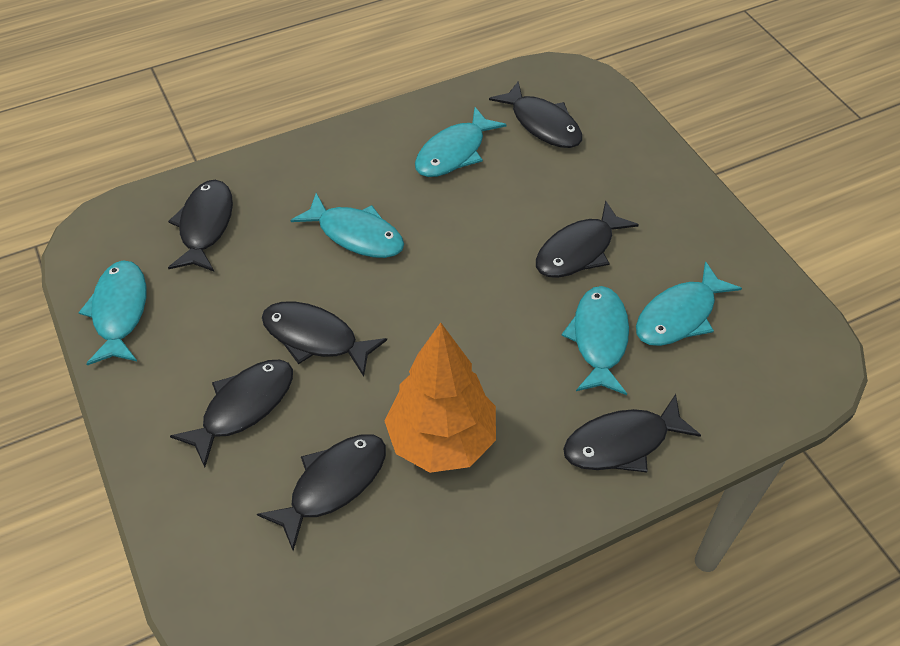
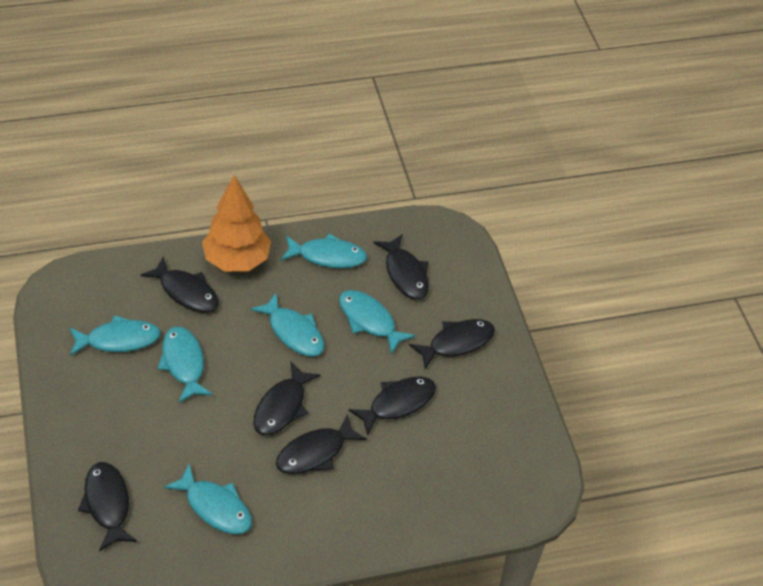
turquoise fish: 5 -> 6

